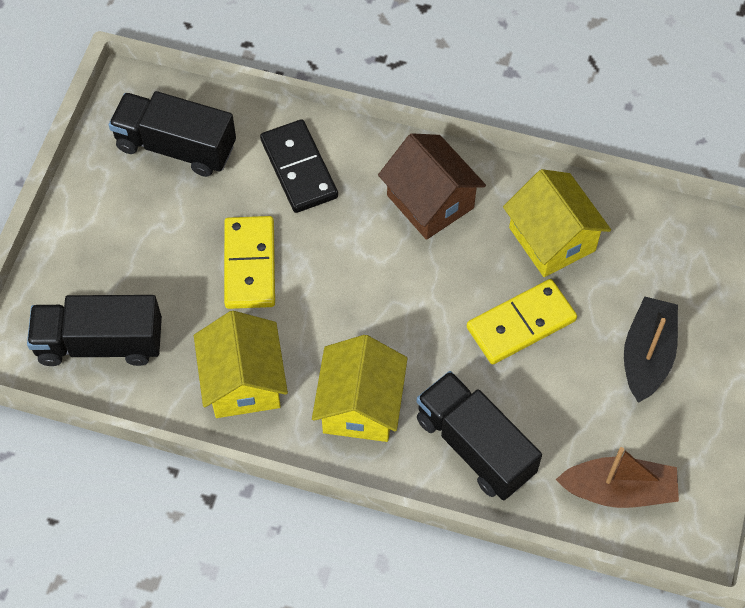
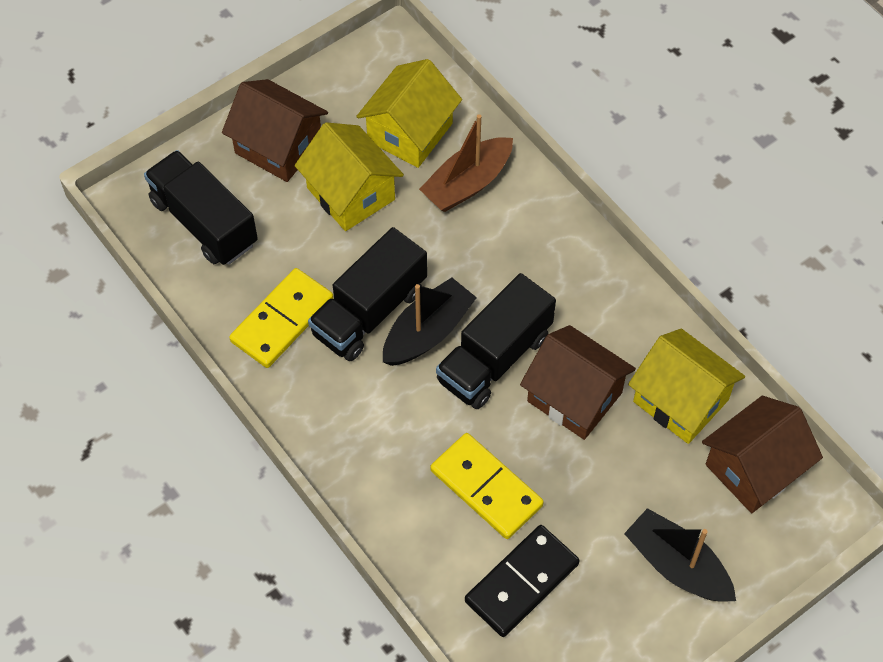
black boat: 1 -> 2
brown house: 1 -> 3

